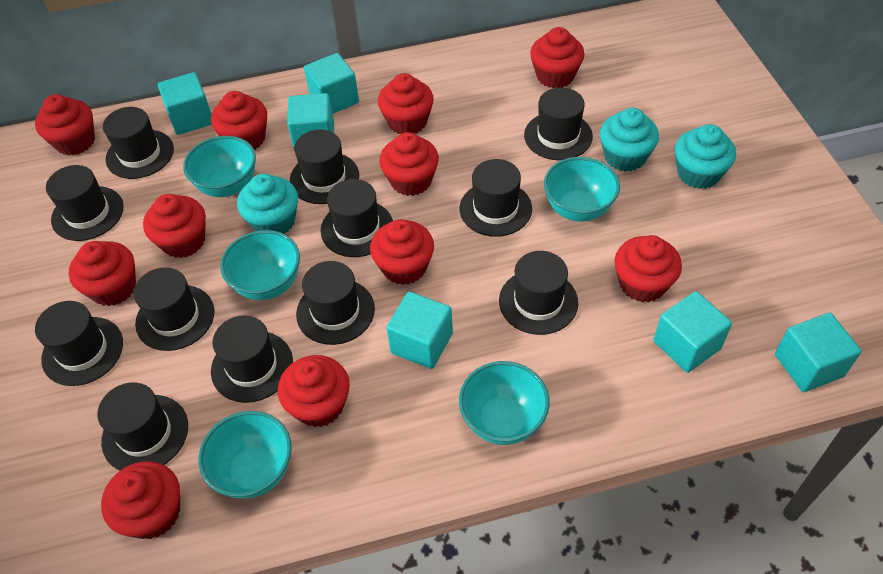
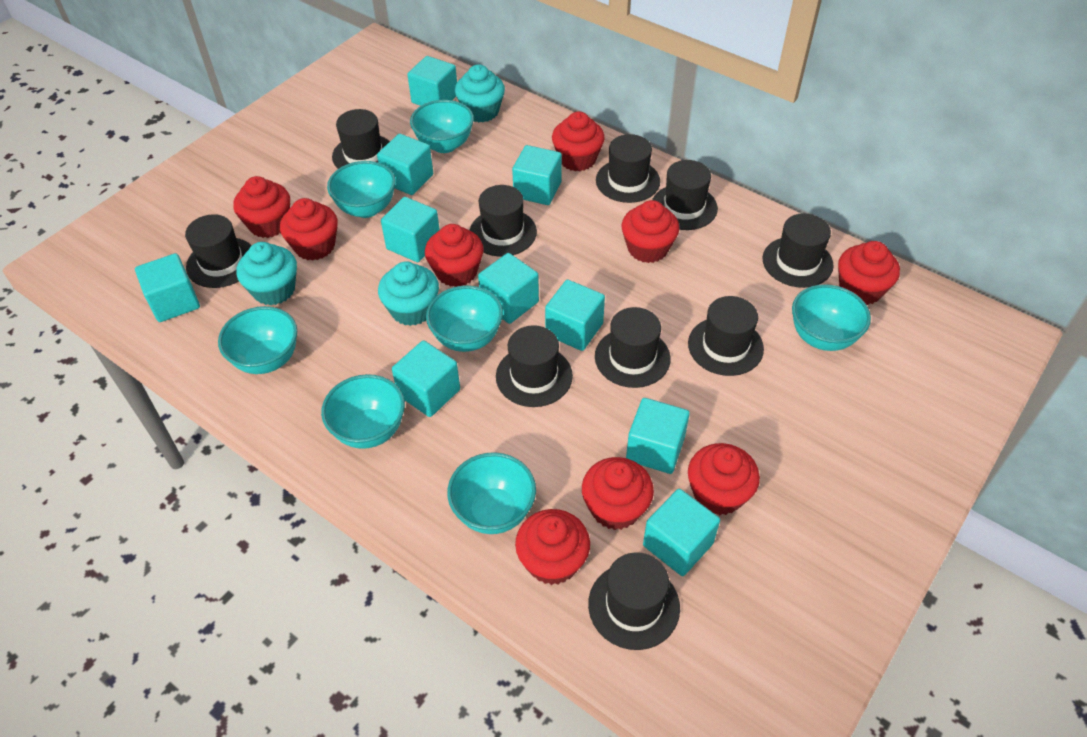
black hat: 12 -> 10
red cupcake: 11 -> 9
turquoise bowl: 5 -> 7
turquoise cube: 6 -> 10

